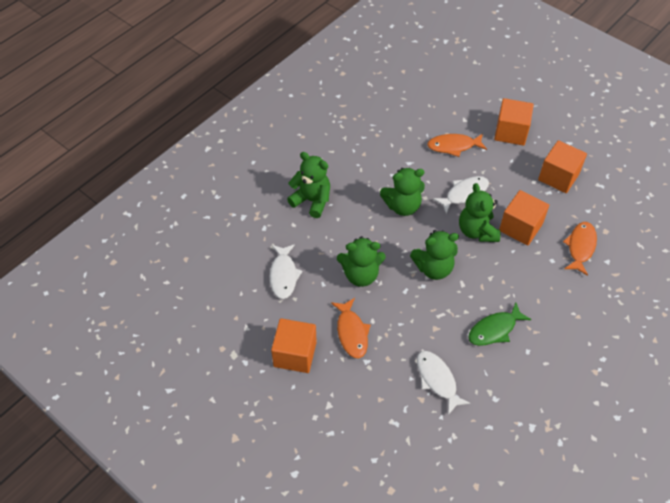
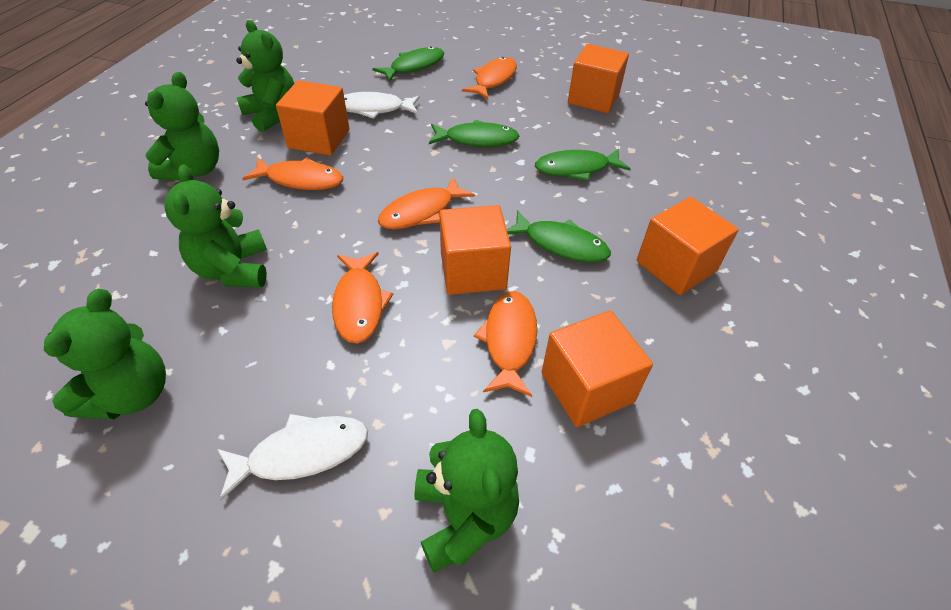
green fish: 1 -> 4
orange cube: 4 -> 5
orange fish: 3 -> 5
white fish: 3 -> 2

